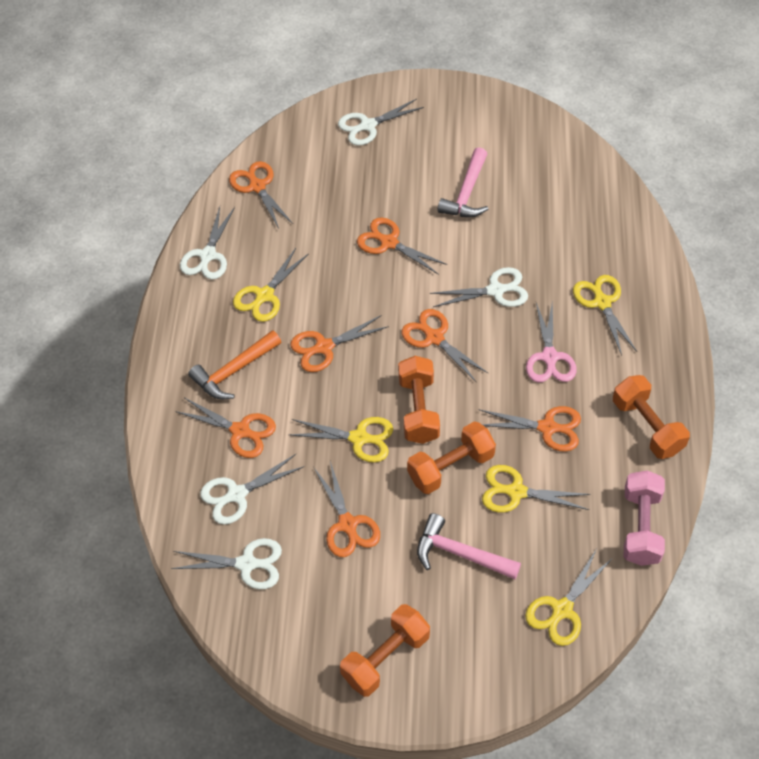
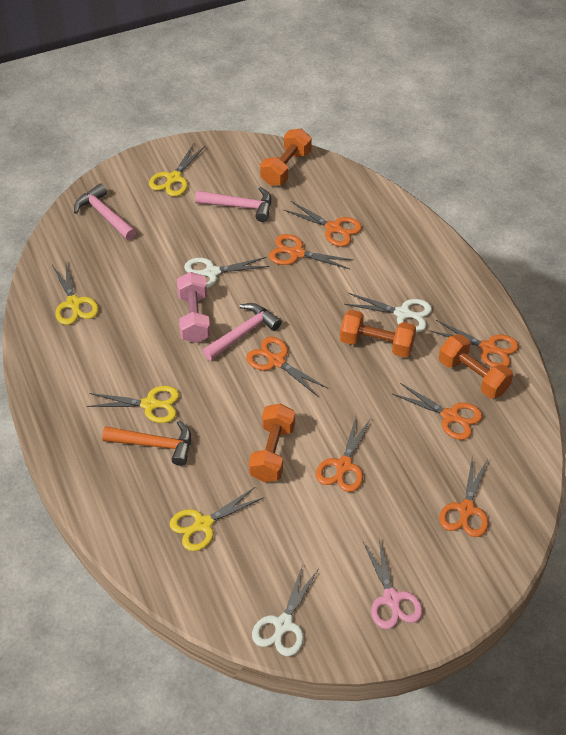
pink hammer: 2 -> 3
white scissors: 5 -> 3
yellow scissors: 5 -> 4

